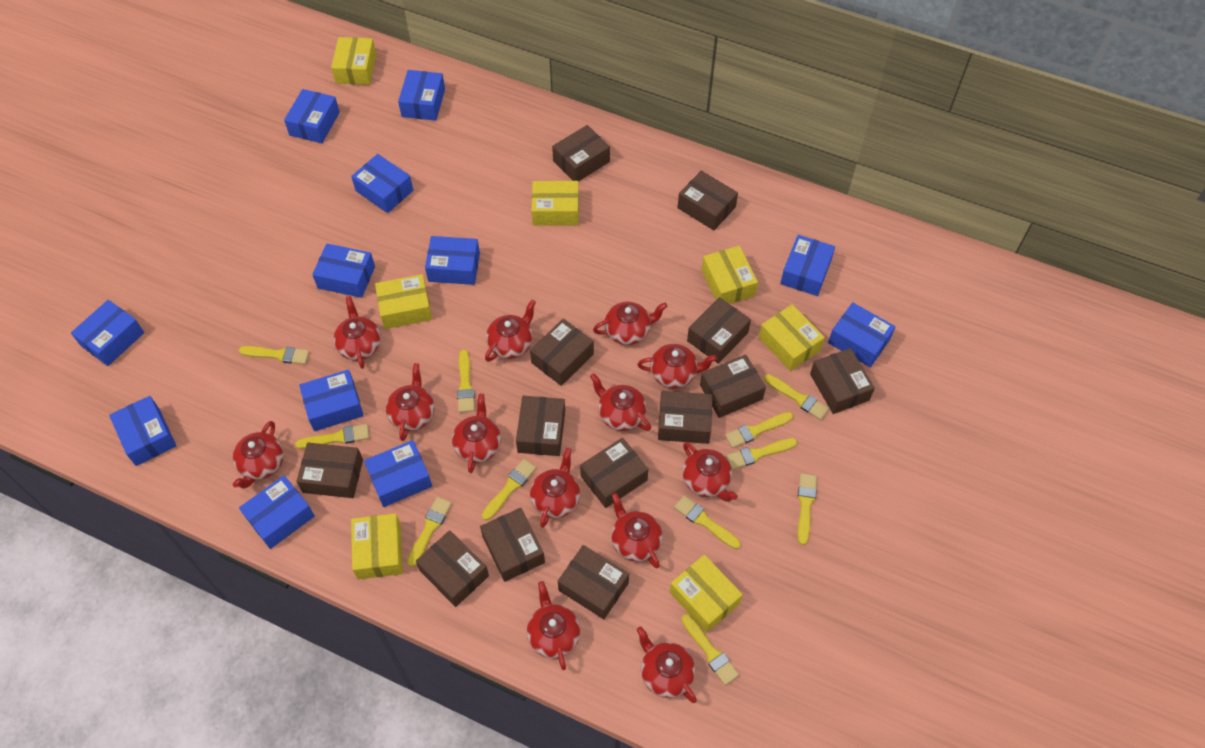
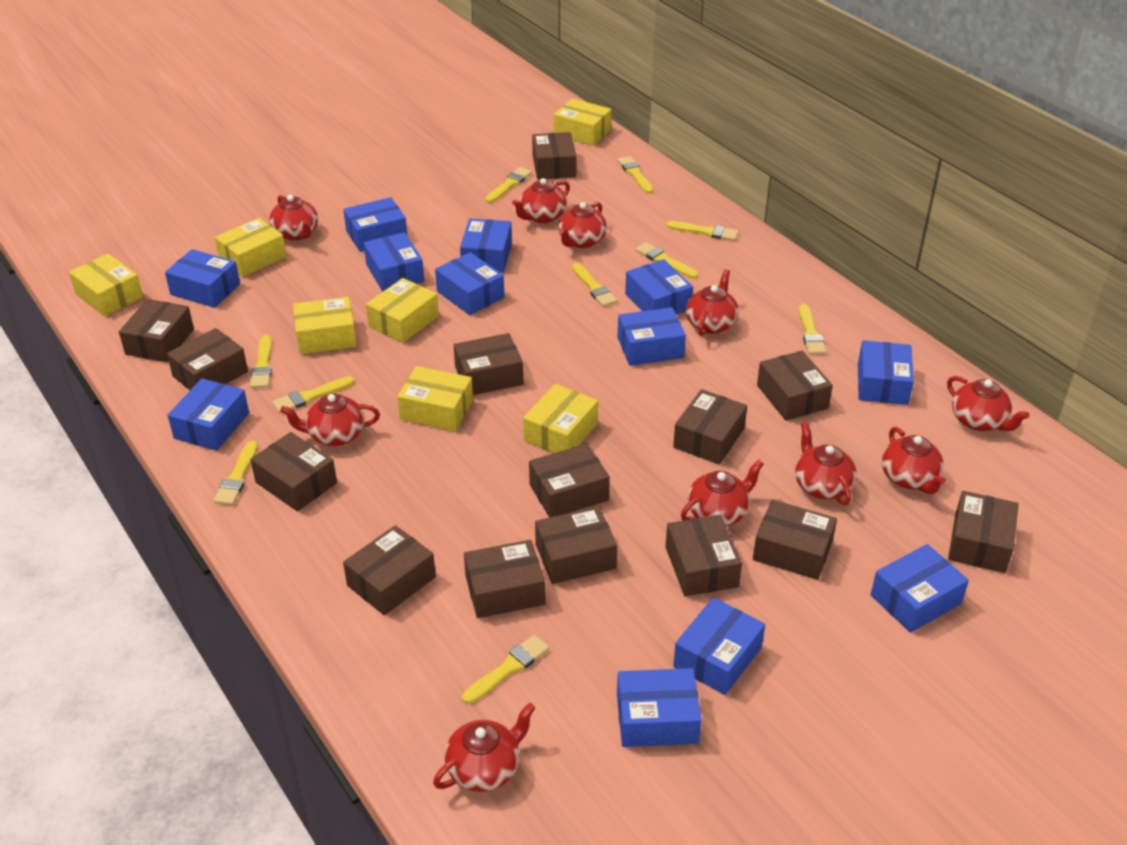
brown box: 13 -> 14
red teapot: 13 -> 10
yellow brush: 11 -> 10

